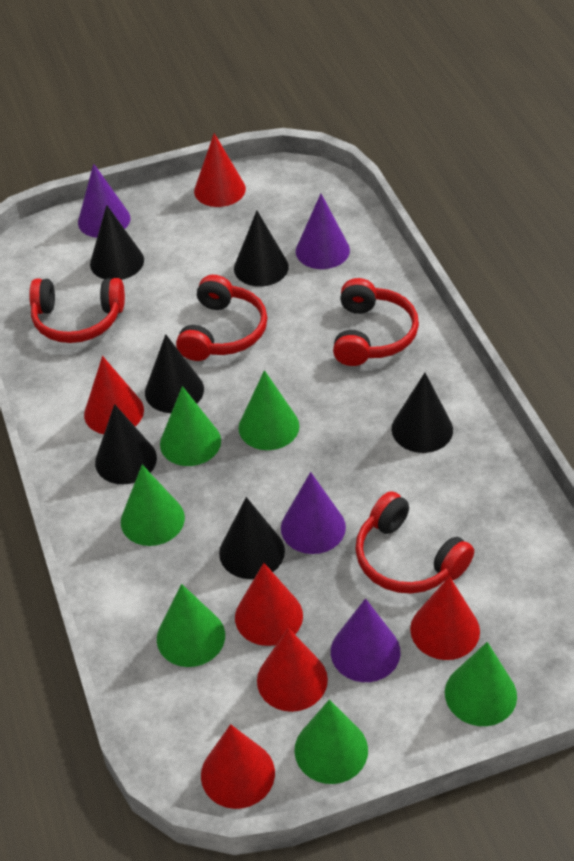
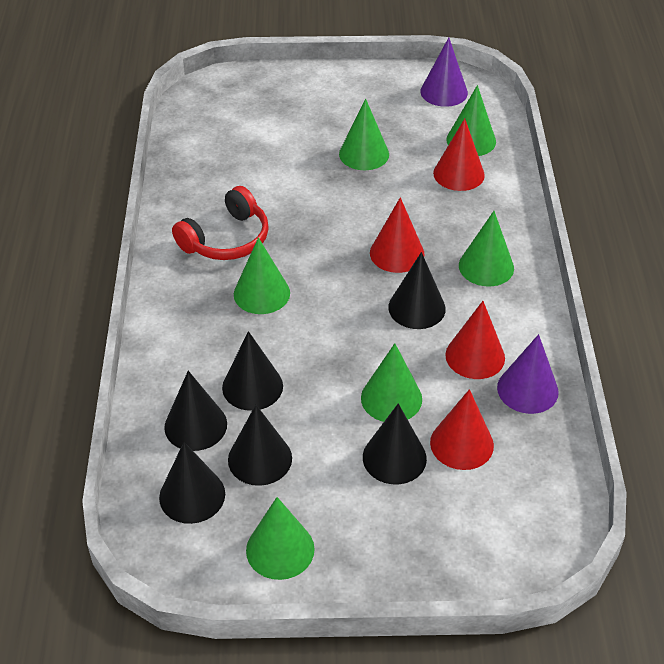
purple cone: 4 -> 2
red cone: 6 -> 4
red headphones: 4 -> 1

